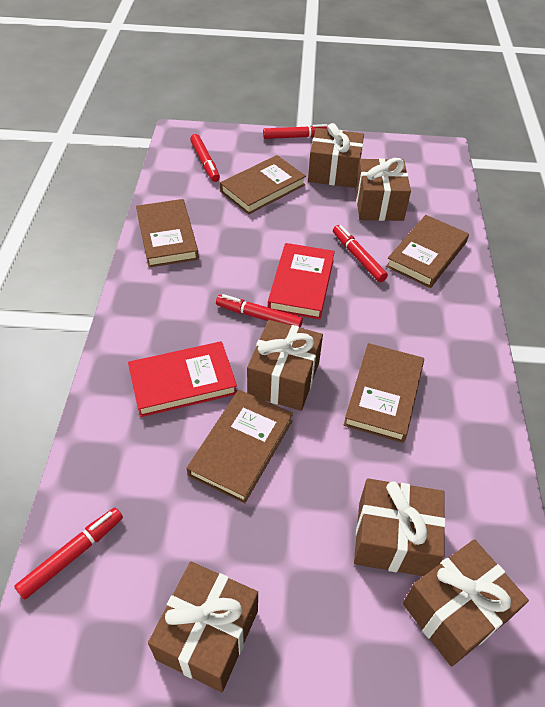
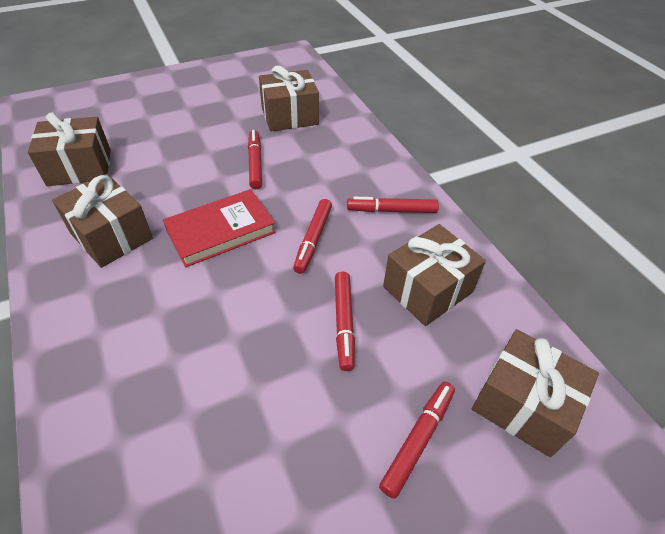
brown book: 5 -> 0
brown gift: 6 -> 5
red book: 2 -> 1

